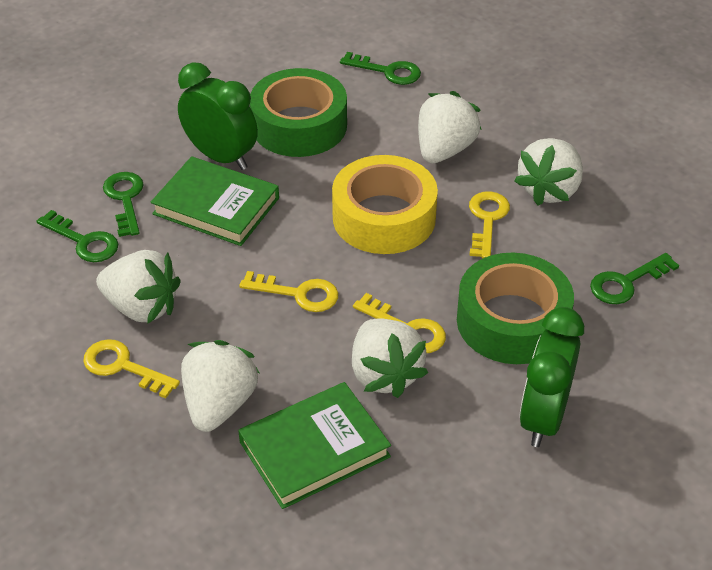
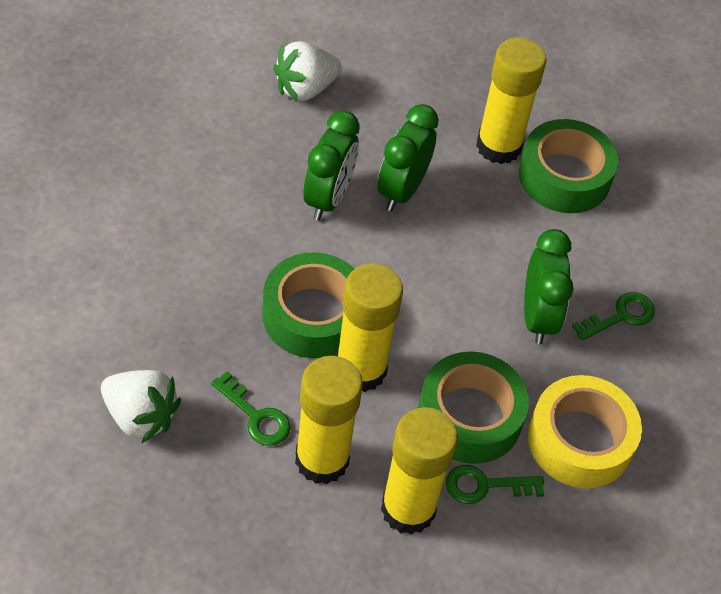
green book: 2 -> 0
green clock: 2 -> 3
green key: 4 -> 3
green tape: 2 -> 3
white strawberry: 5 -> 2
yellow glue stick: 0 -> 4
yellow key: 4 -> 0

